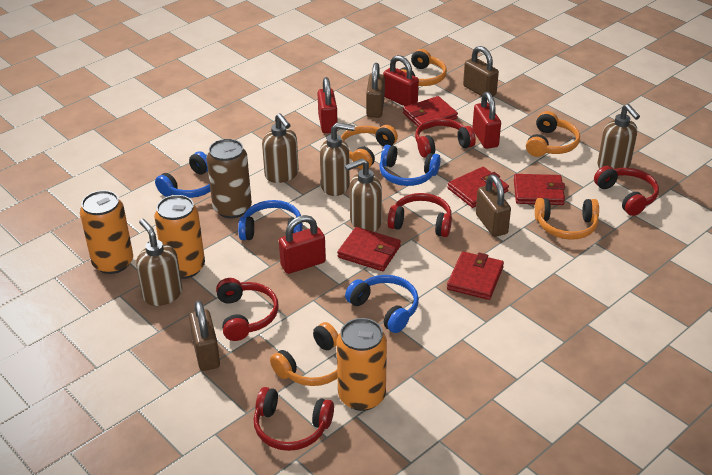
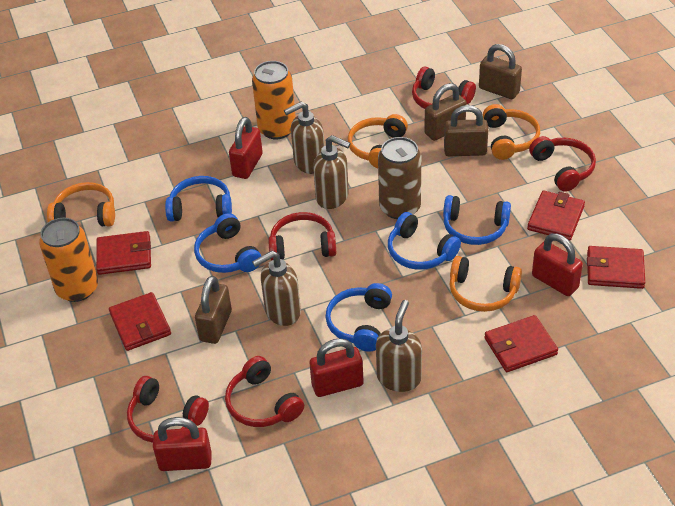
blue headphones: 4 -> 5
brown soap dispenser: 5 -> 4
orange can: 3 -> 2
orange headphones: 5 -> 4

